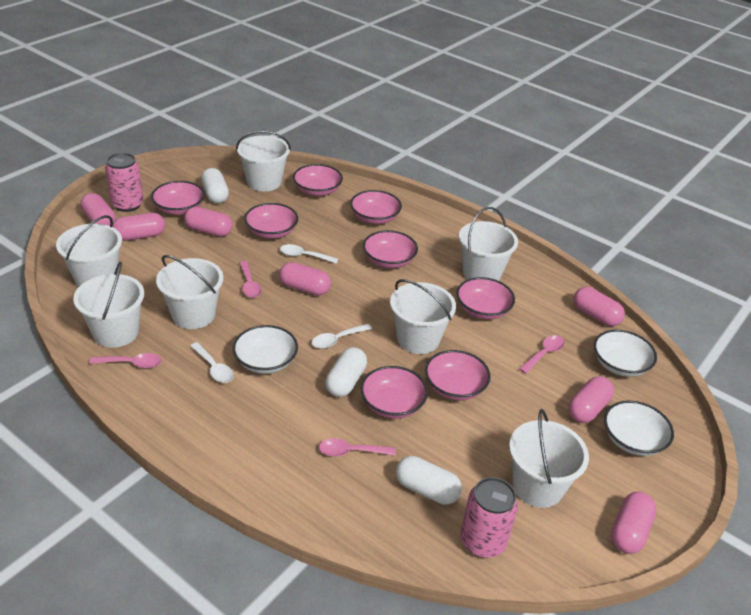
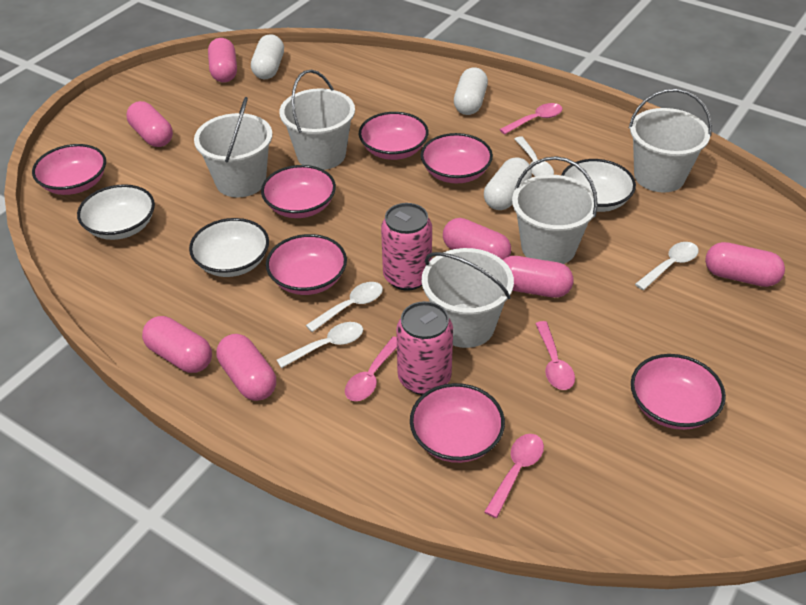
pink bowl: 8 -> 7
white bucket: 7 -> 5
white spoon: 3 -> 4

